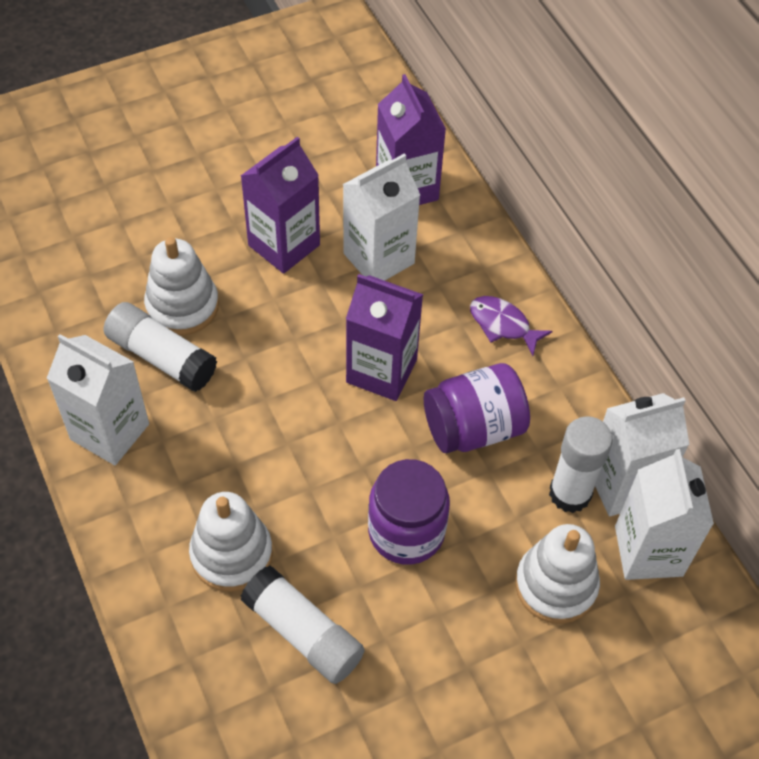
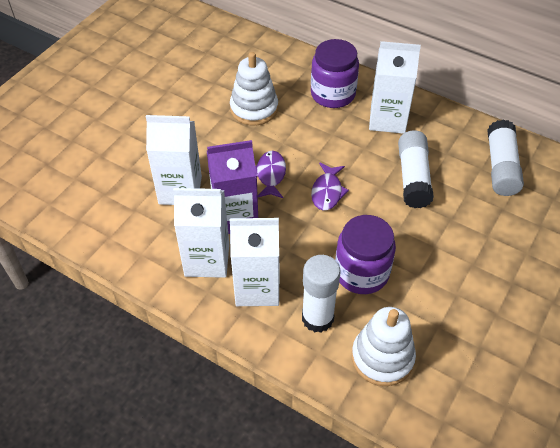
purple carton: 3 -> 1
purple fish: 1 -> 2
white stacking toy: 3 -> 2

